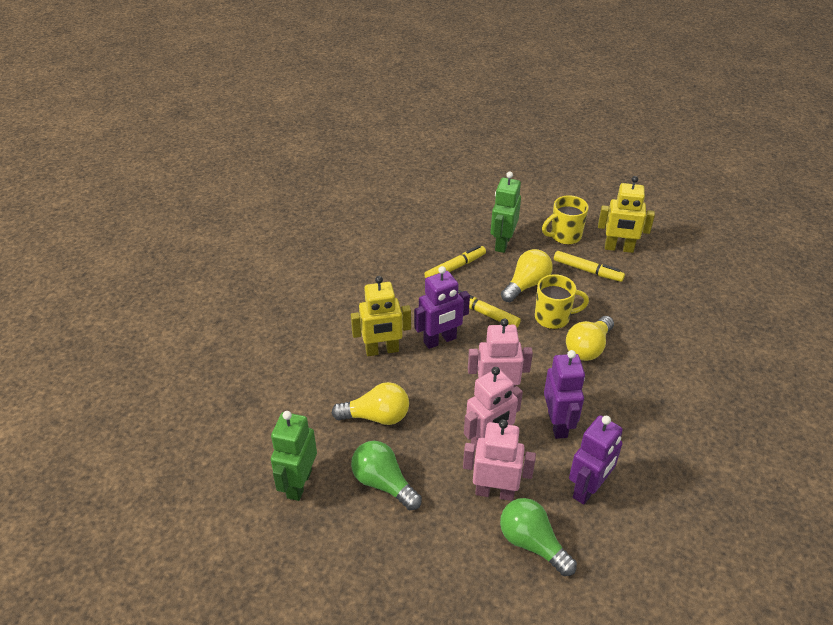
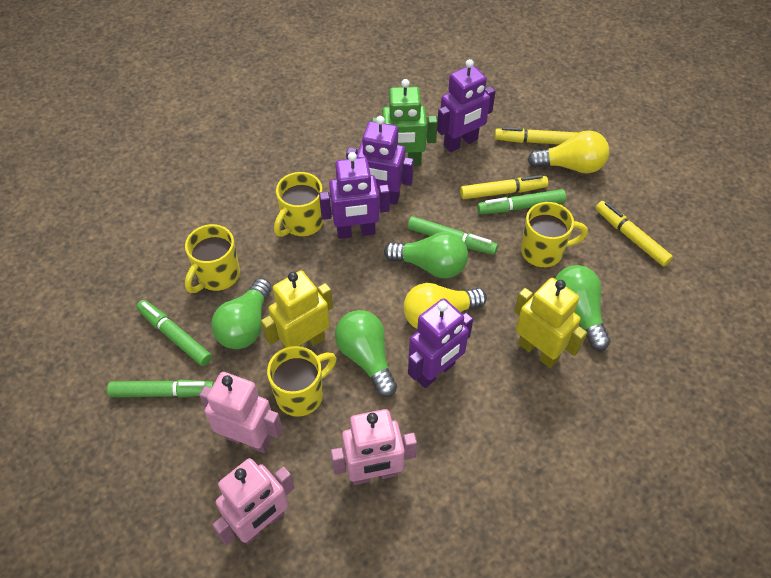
green light bulb: 2 -> 4
green marker: 0 -> 4
green robot: 2 -> 1
purple robot: 3 -> 4
yellow light bulb: 3 -> 2
yellow mug: 2 -> 4

